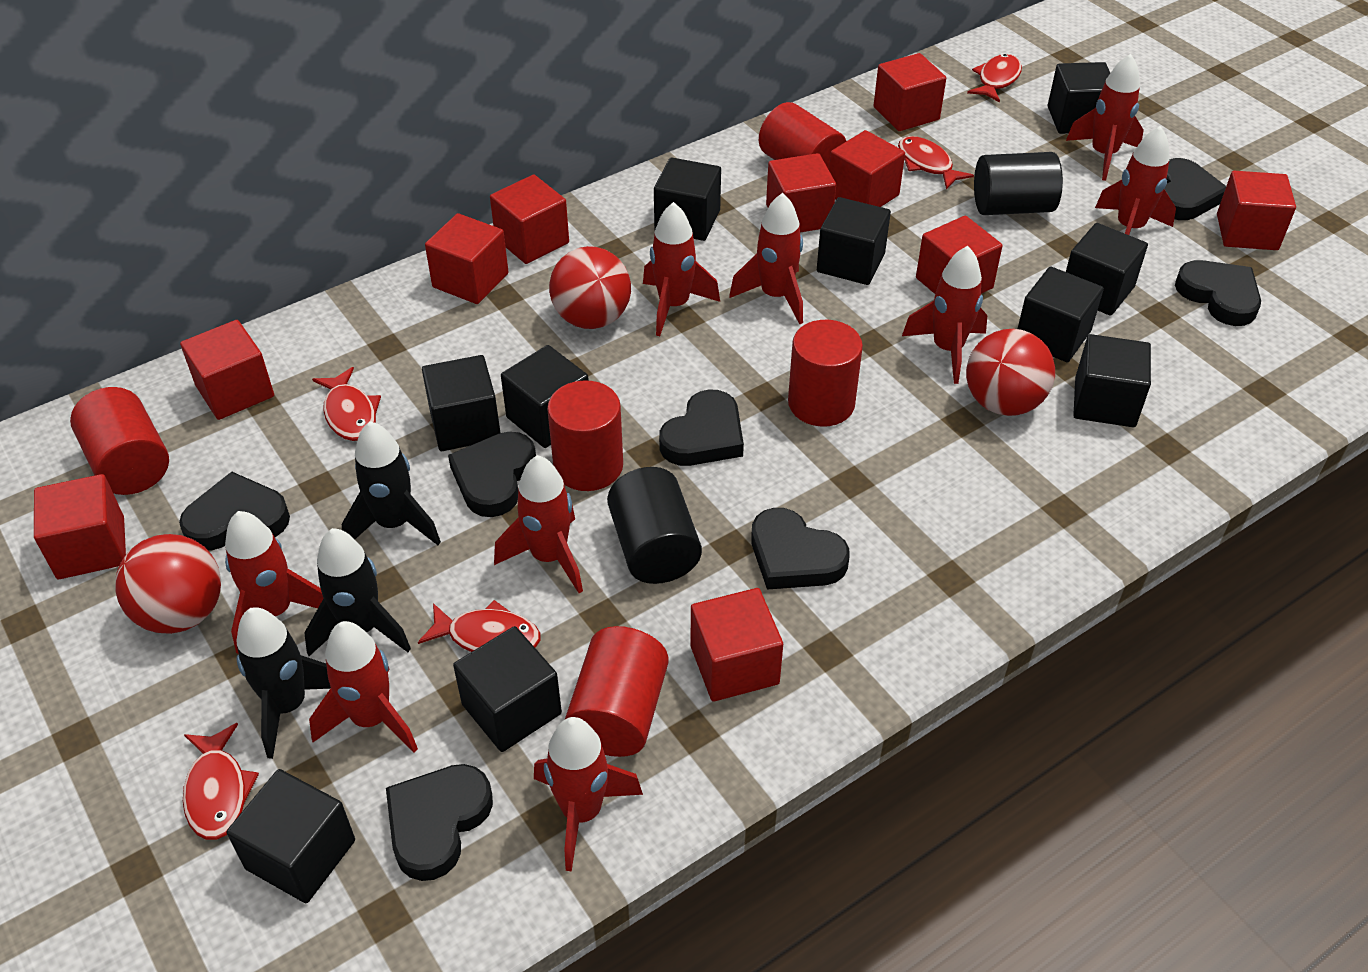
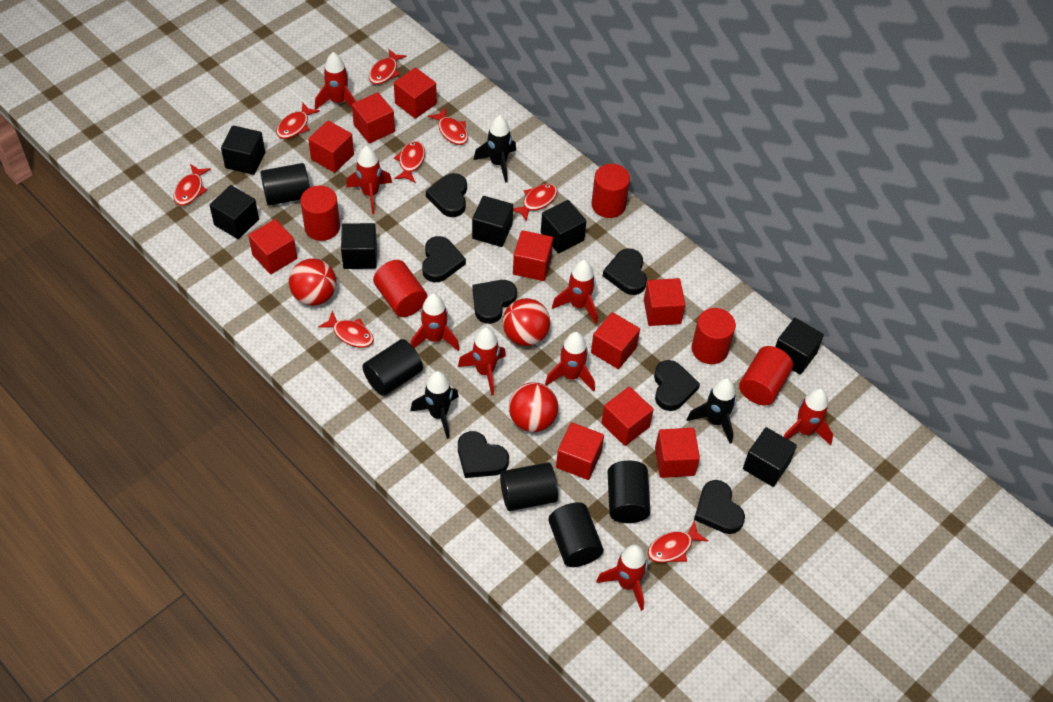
black cube: 10 -> 7
black cylinder: 2 -> 5
red fish: 5 -> 8
red rocket: 9 -> 8

